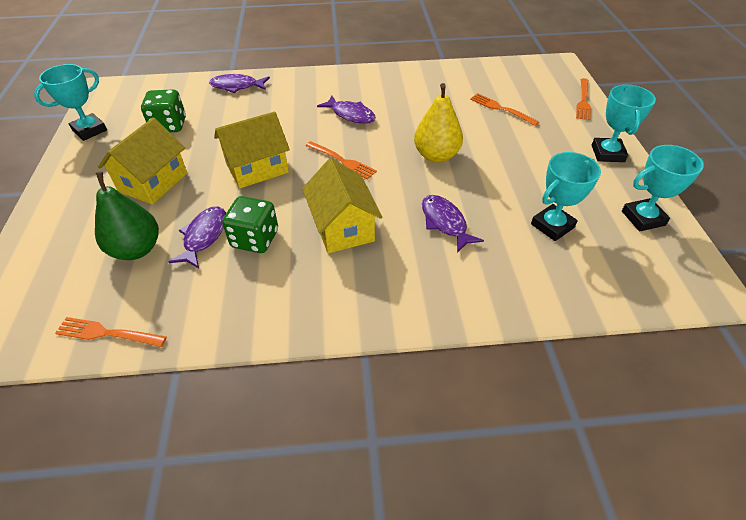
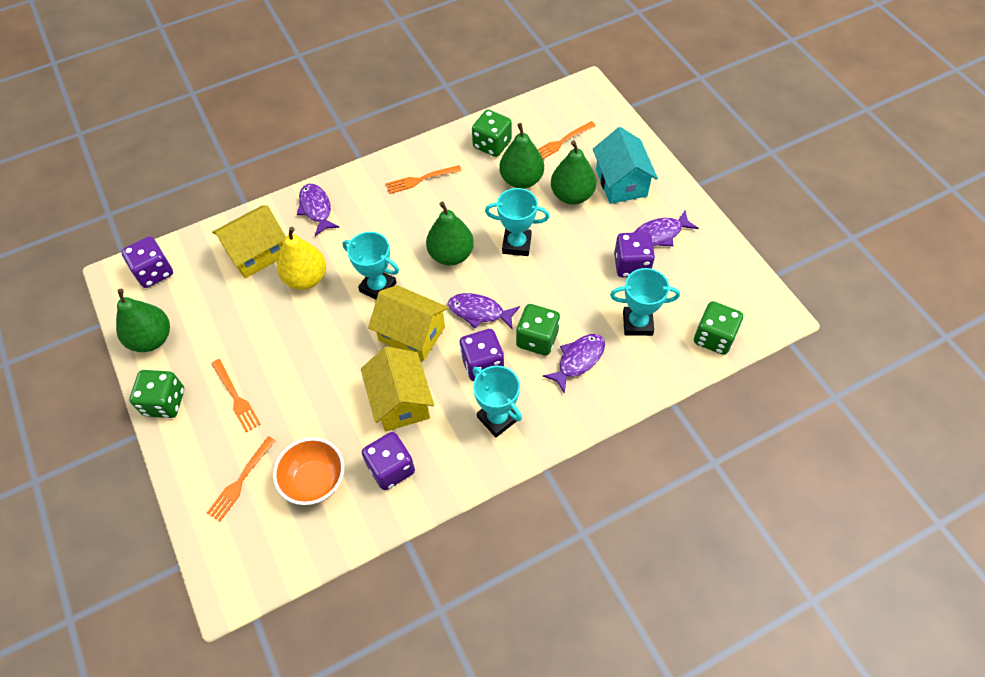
green dice: 2 -> 4
green pear: 1 -> 4
orange bowl: 0 -> 1
purple dice: 0 -> 4
turquoise house: 0 -> 1

